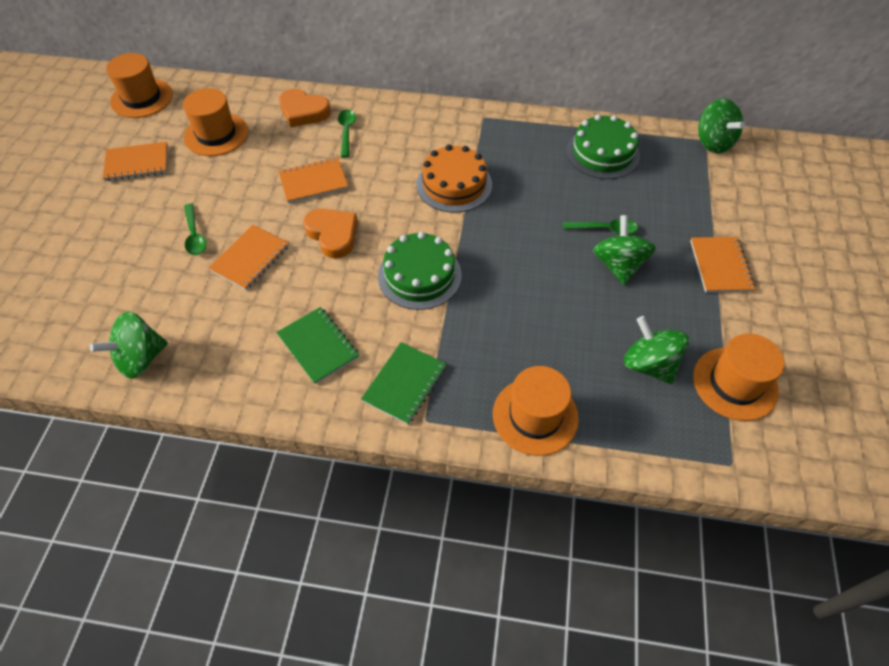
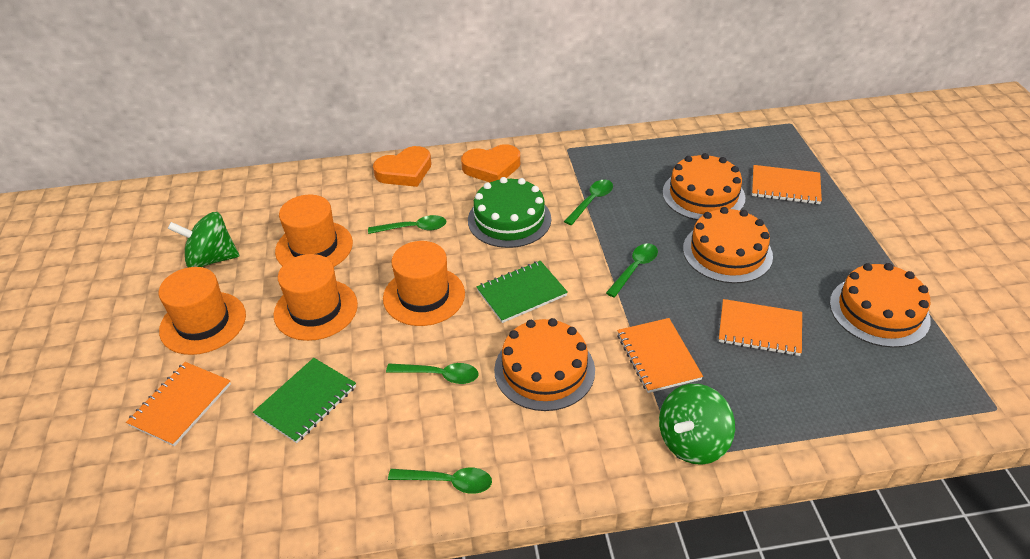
green cake: 2 -> 1
green spinning top: 4 -> 2
green spoon: 3 -> 5
orange cake: 1 -> 4

